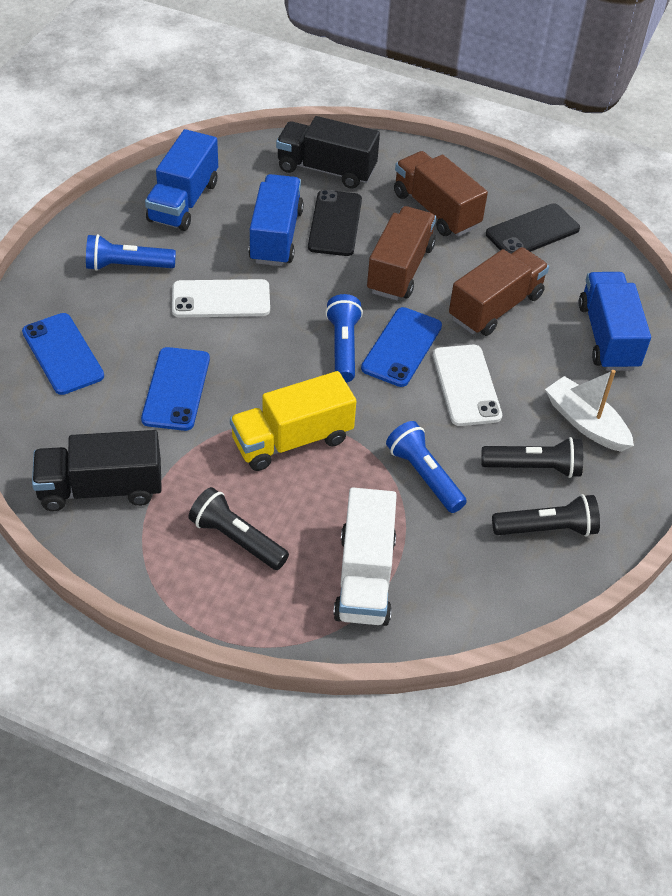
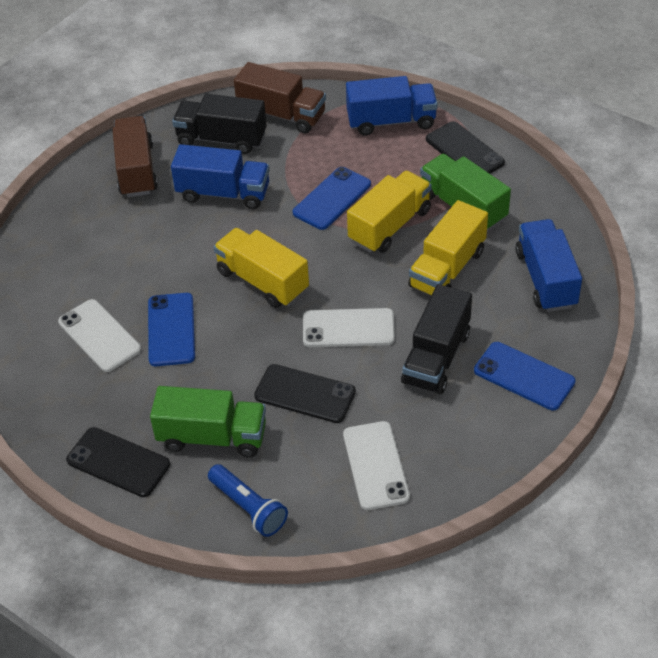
black flashlight: 3 -> 0
black phone: 2 -> 3
blue flashlight: 3 -> 1
brown truck: 3 -> 2
green truck: 0 -> 2
white boat: 1 -> 0
white phone: 2 -> 3
white truck: 1 -> 0
yellow truck: 1 -> 3

